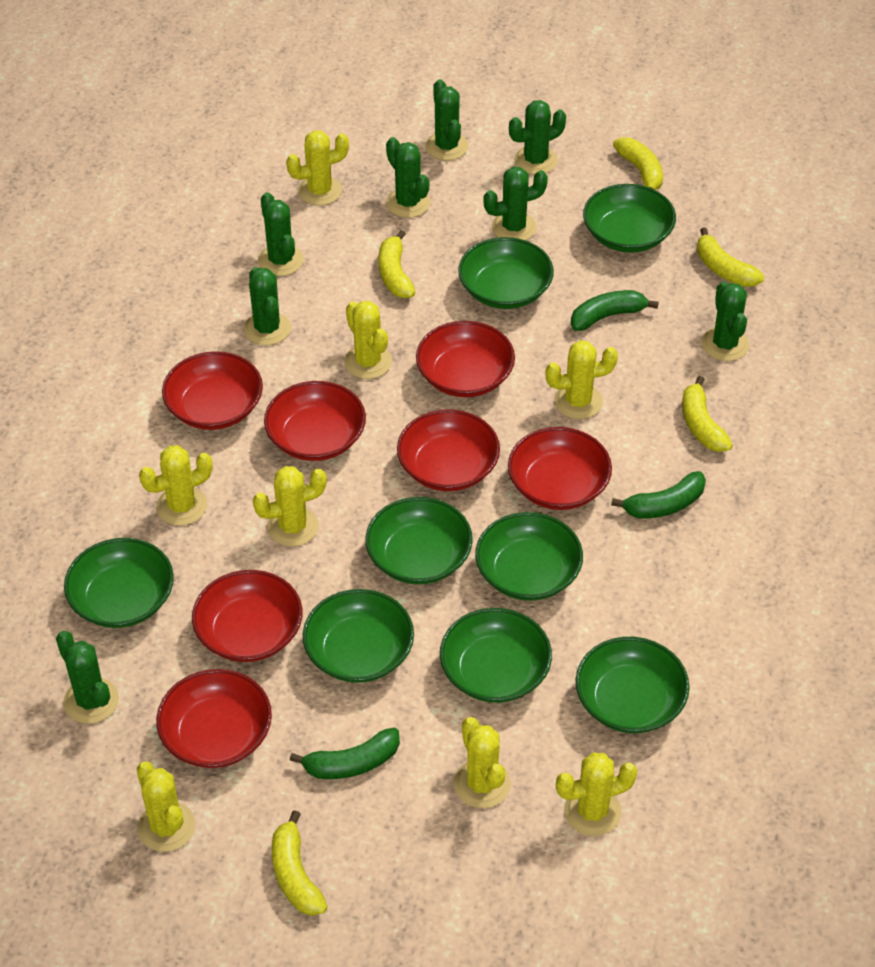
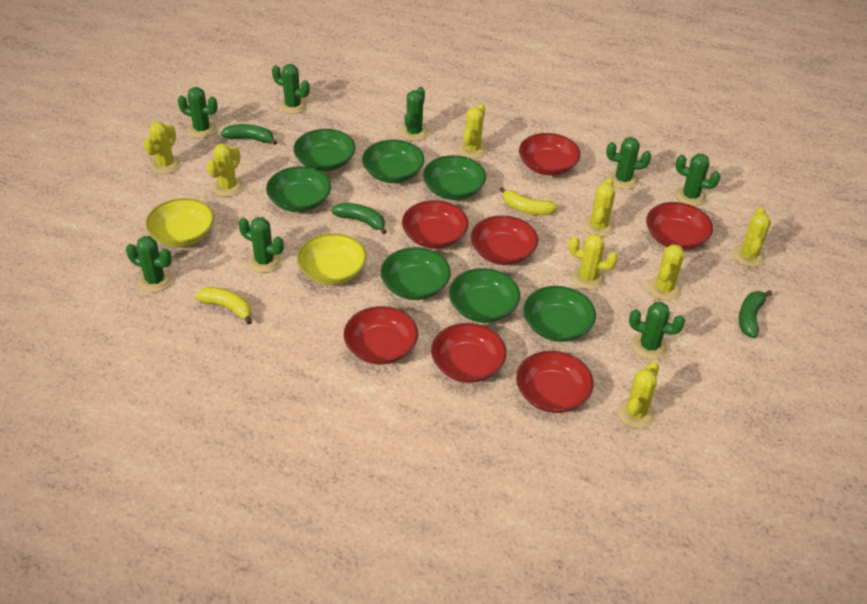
green bowl: 8 -> 7
yellow banana: 5 -> 2
yellow bowl: 0 -> 2

